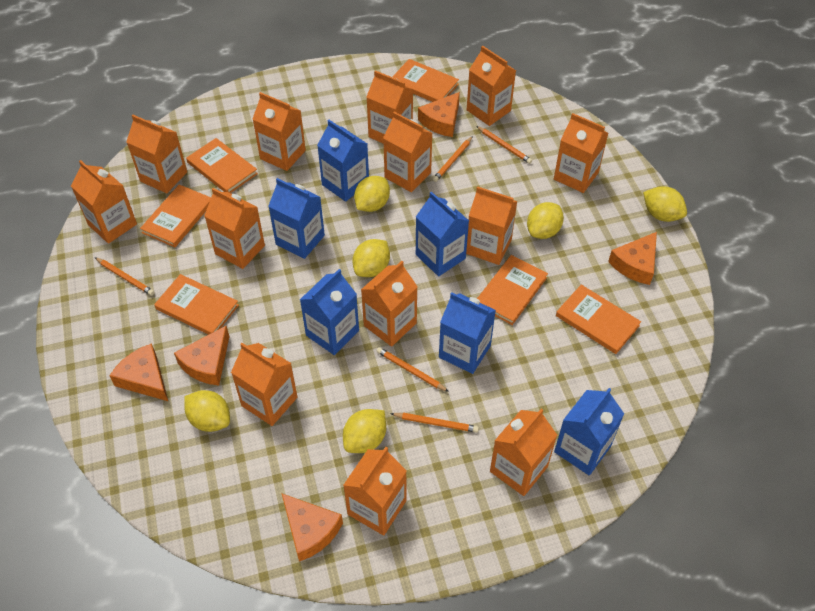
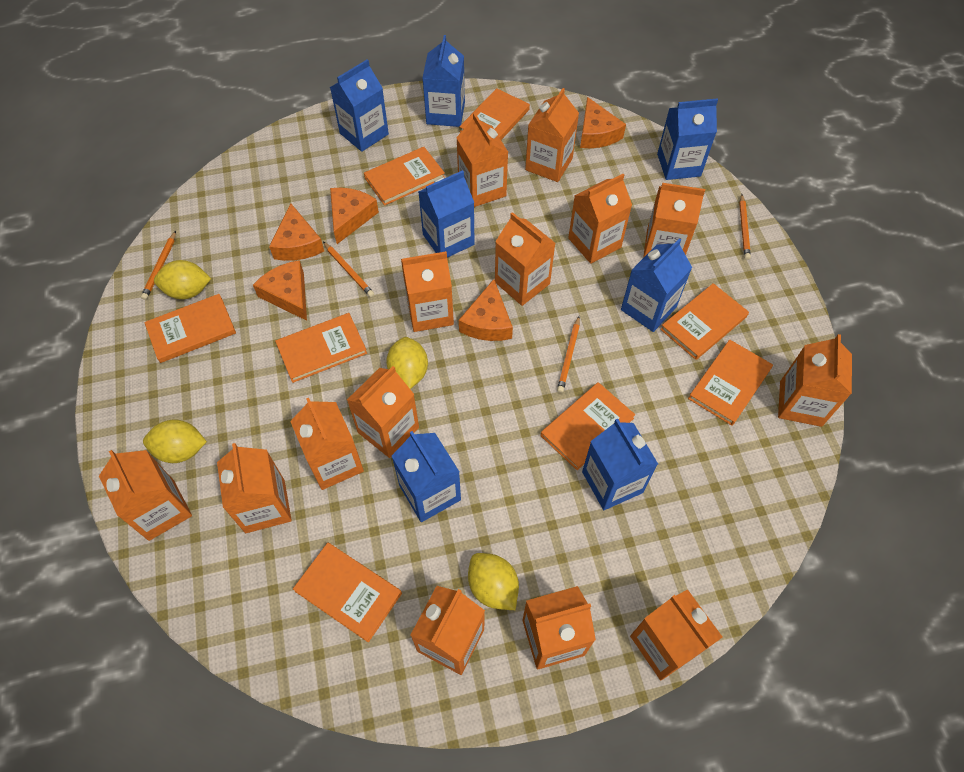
blue carton: 6 -> 7
orange book: 6 -> 8
orange carton: 13 -> 14
orange pencil: 5 -> 4
yellow lemon: 6 -> 4

